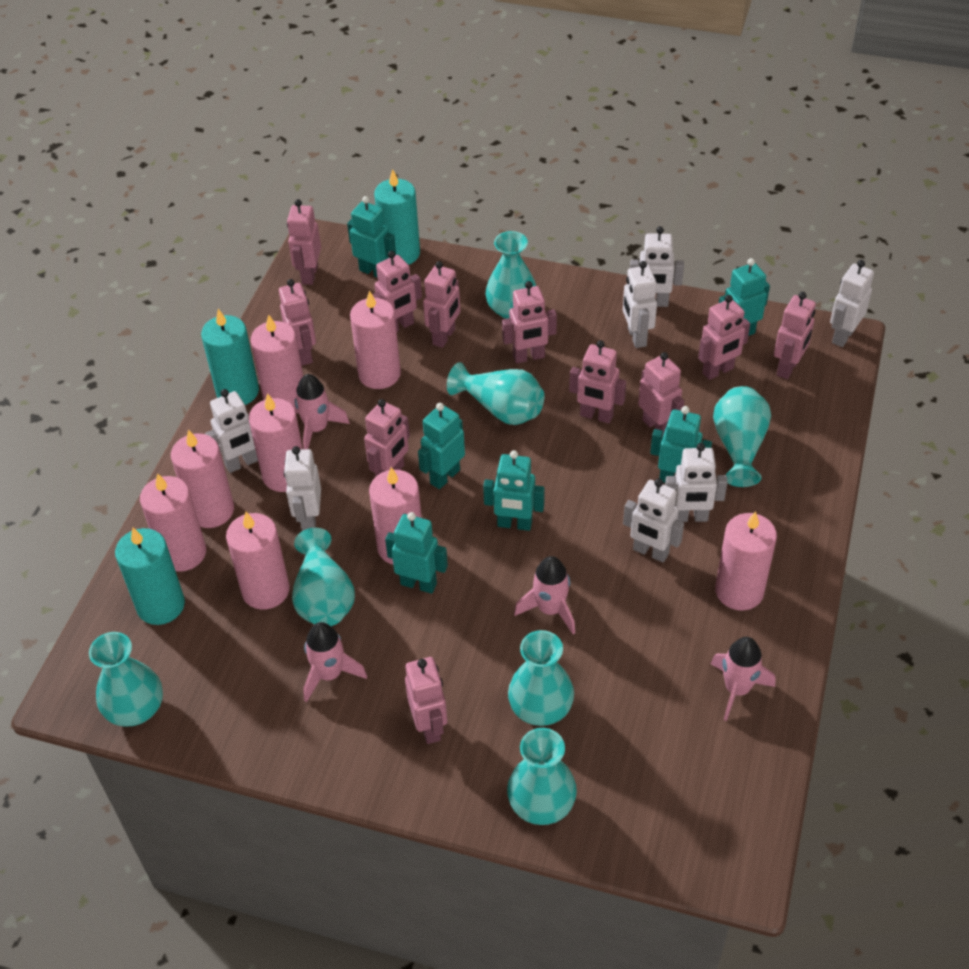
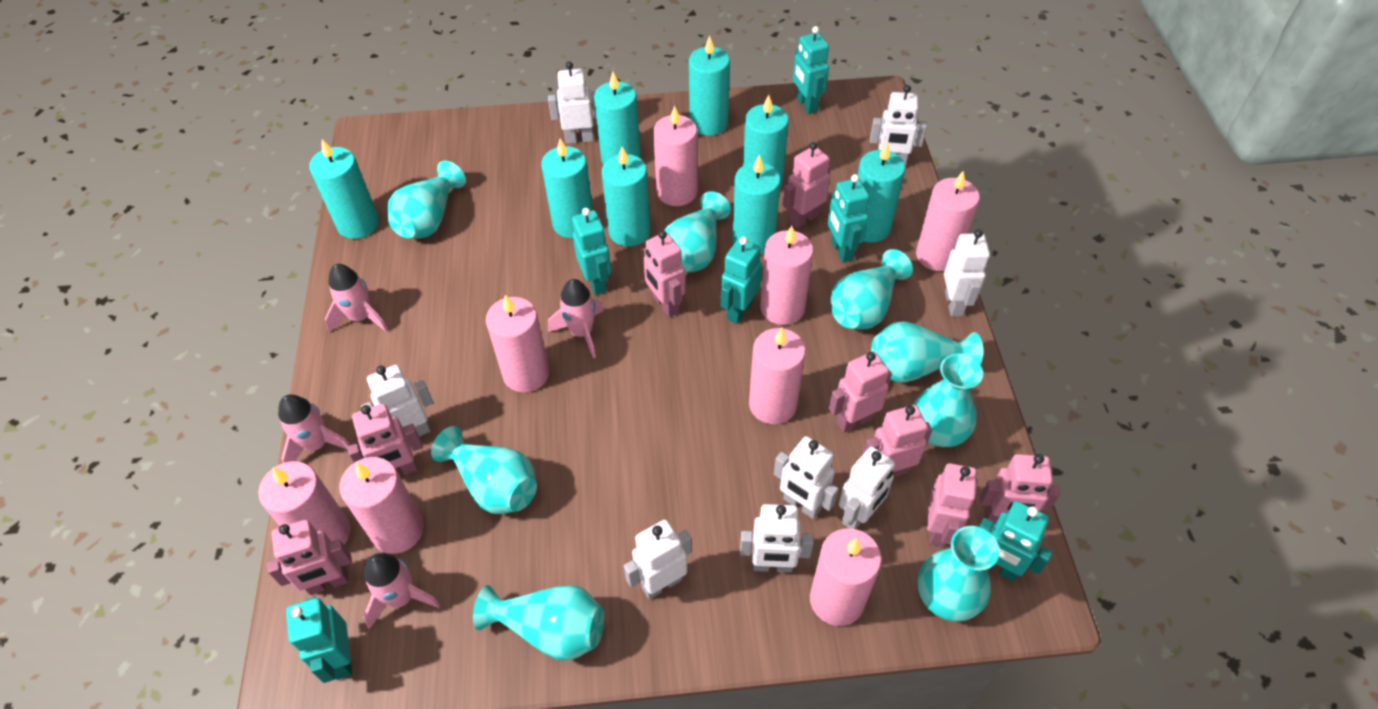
pink robot: 11 -> 8
turquoise candle: 3 -> 8
turquoise vase: 7 -> 8
white robot: 7 -> 8

